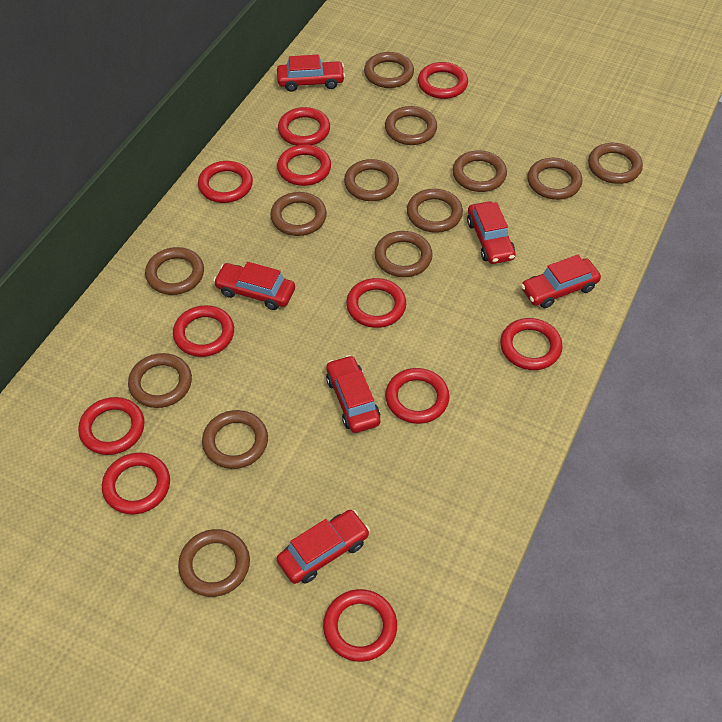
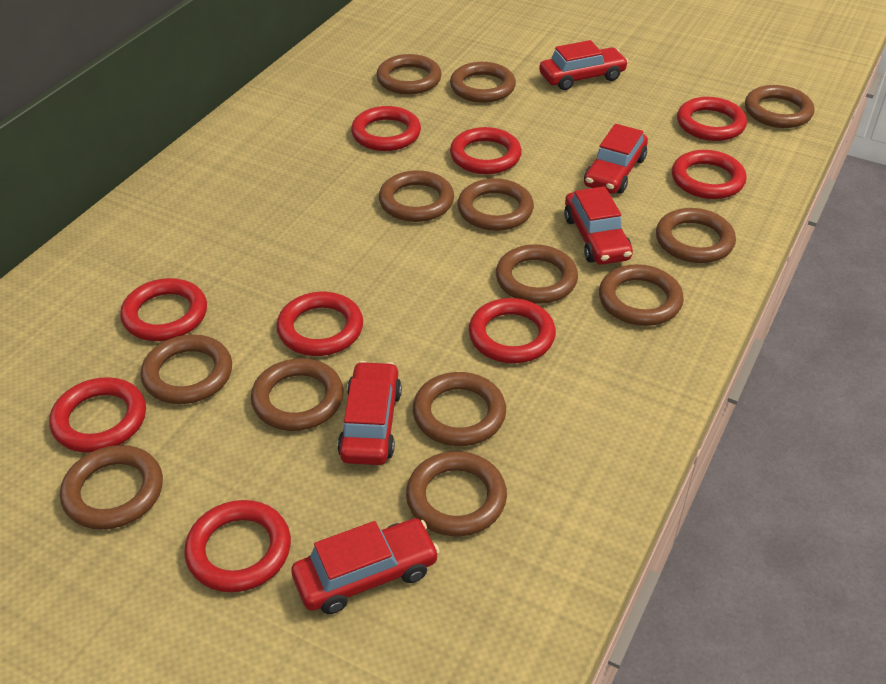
red car: 6 -> 5
red ring: 11 -> 9

